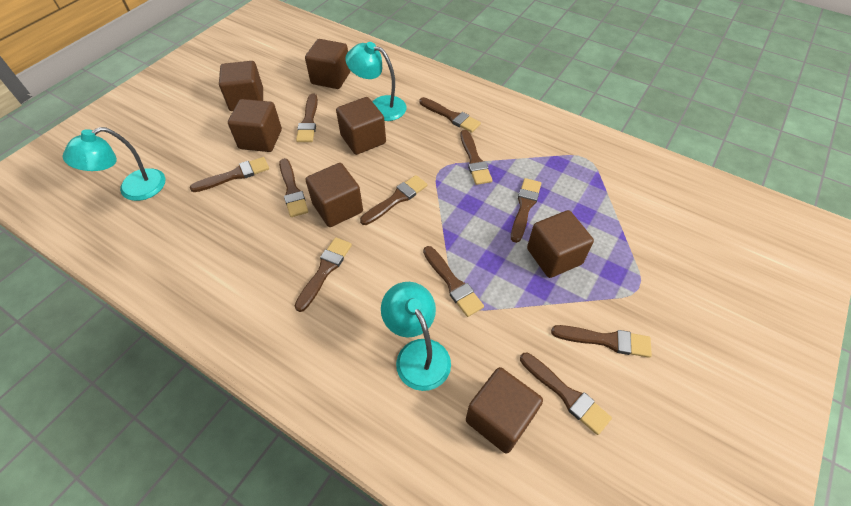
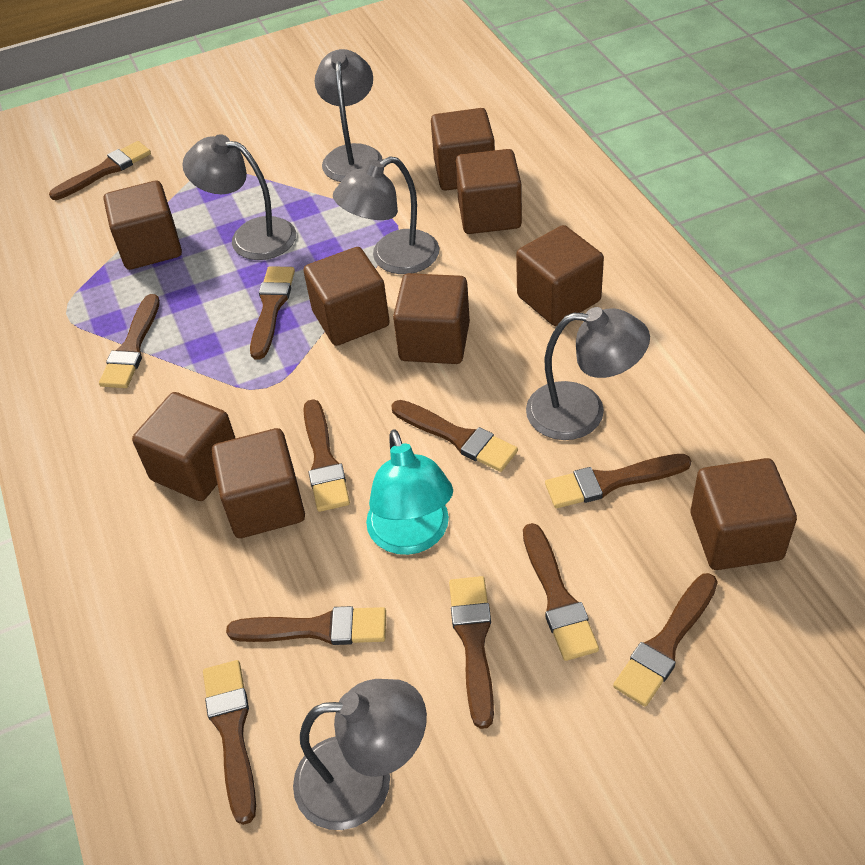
brown cube: 7 -> 9
grey lamp: 0 -> 5
turquoise lamp: 3 -> 1

